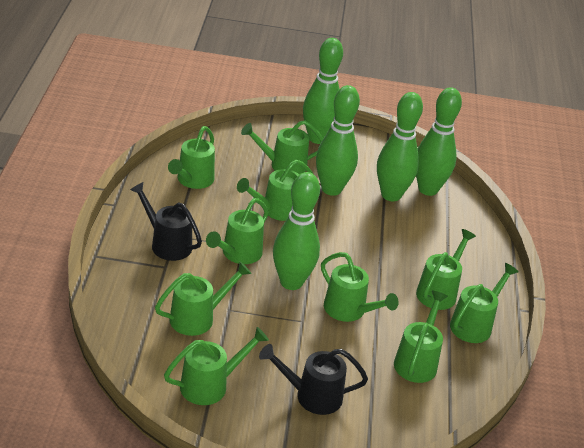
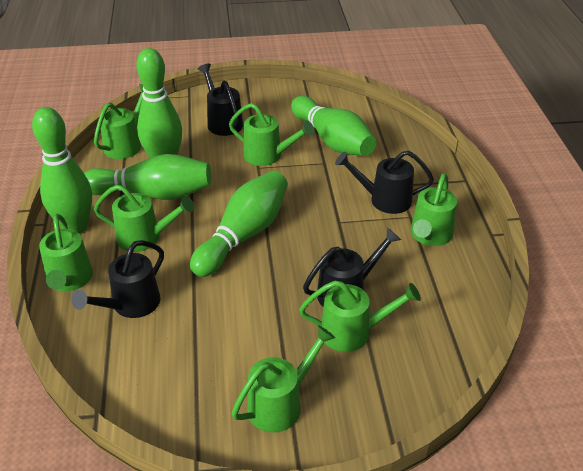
black watering can: 2 -> 4
green watering can: 10 -> 7

